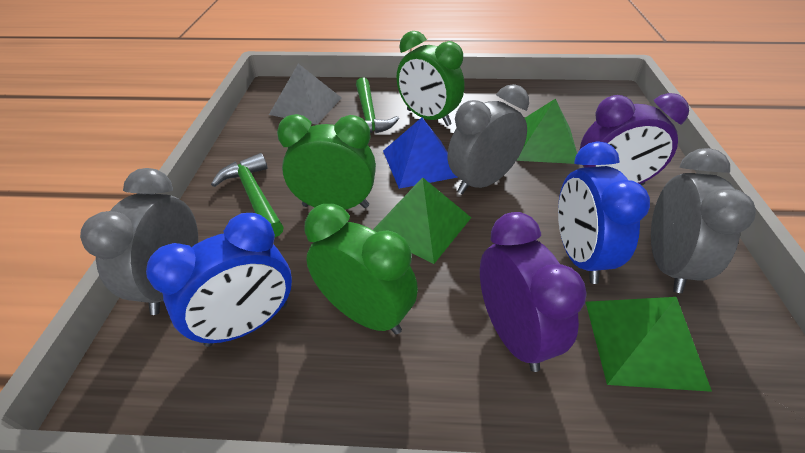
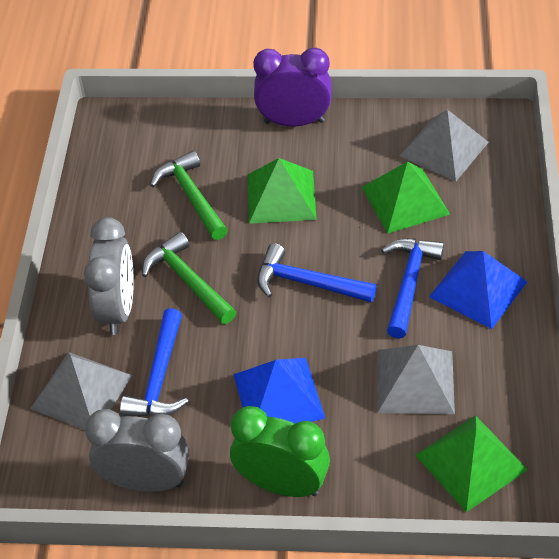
blue clock: 2 -> 0
blue hammer: 0 -> 3
blue pyramid: 1 -> 2
green clock: 3 -> 1
grey clock: 3 -> 2
grey pyramid: 1 -> 3
purple clock: 2 -> 1

